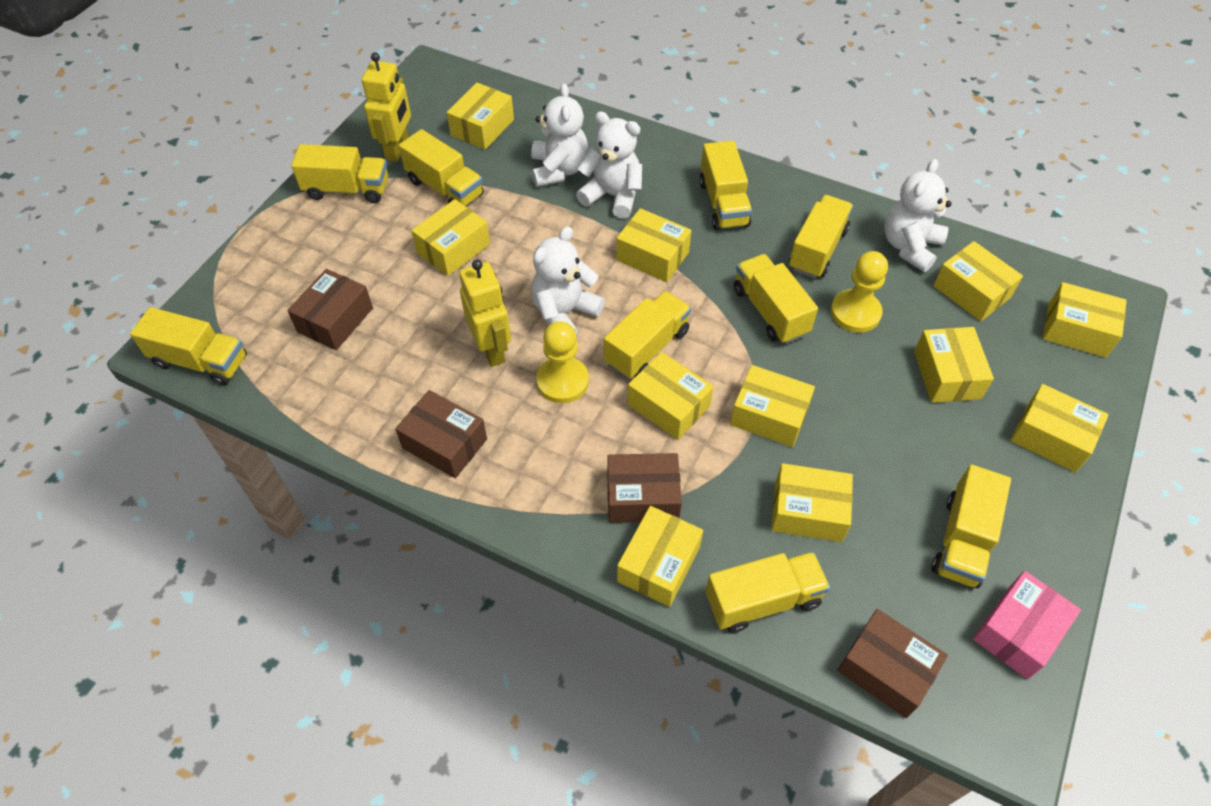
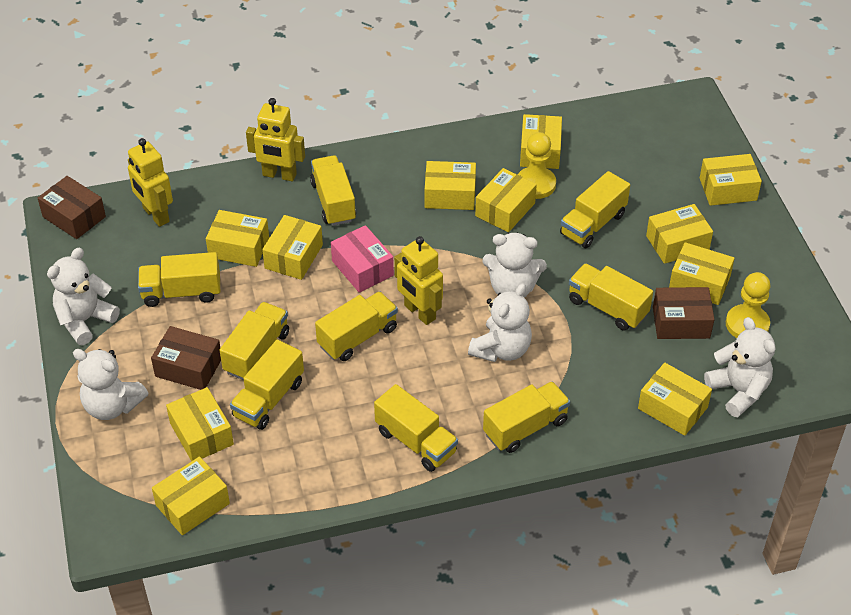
brown box: 4 -> 3
white teddy bear: 4 -> 5
yellow robot: 2 -> 3

